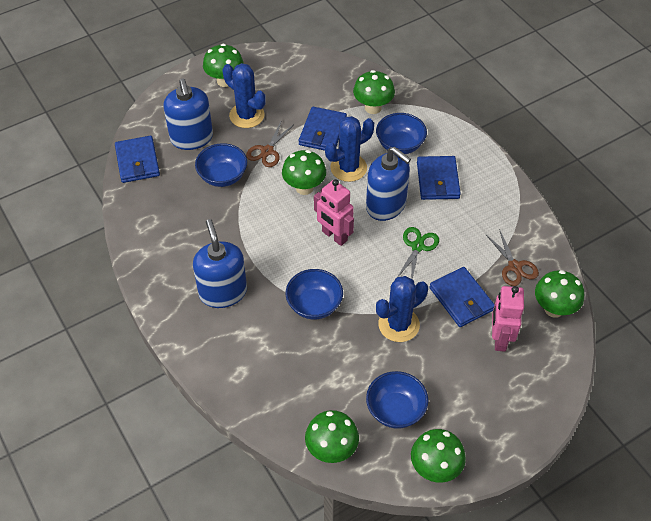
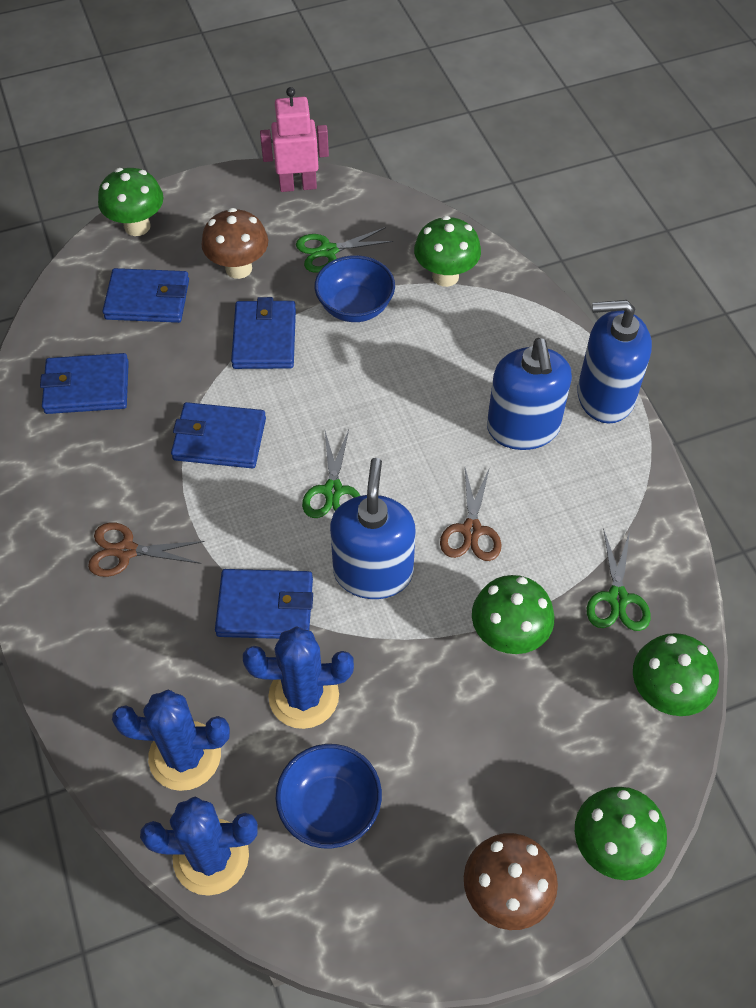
blue bowl: 4 -> 2
blue wallet: 4 -> 5
brown mushroom: 0 -> 2
green mushroom: 6 -> 5
green scissors: 1 -> 3
pink robot: 2 -> 1

